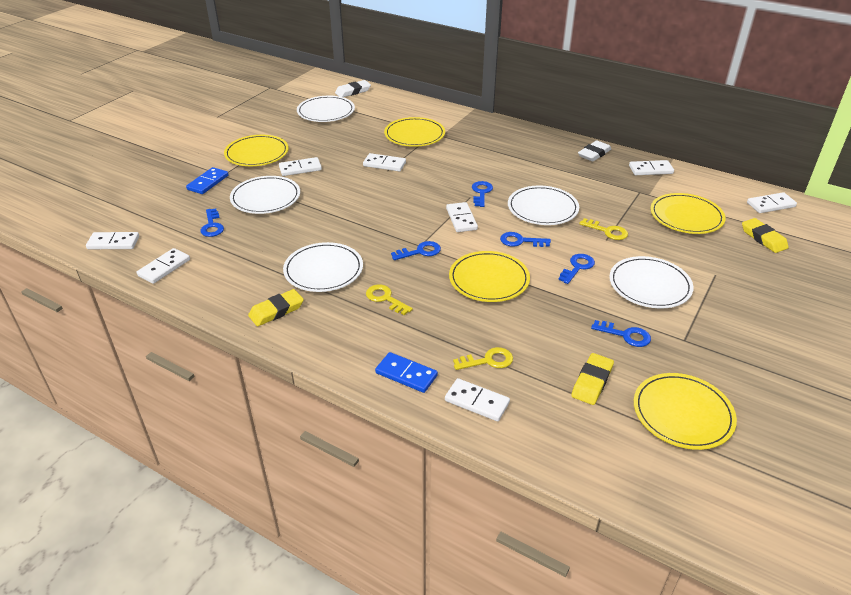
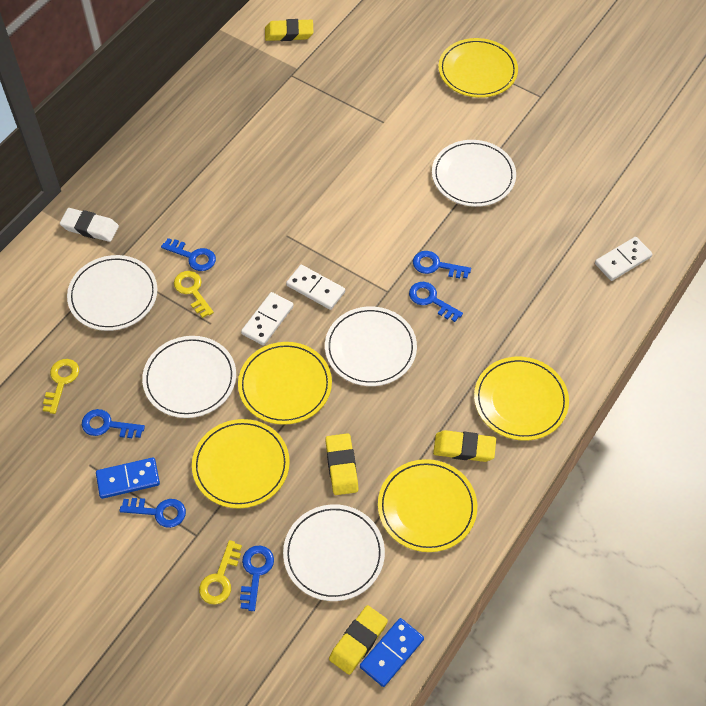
white domino: 8 -> 3
white eraser: 2 -> 1
yellow eraser: 3 -> 4

